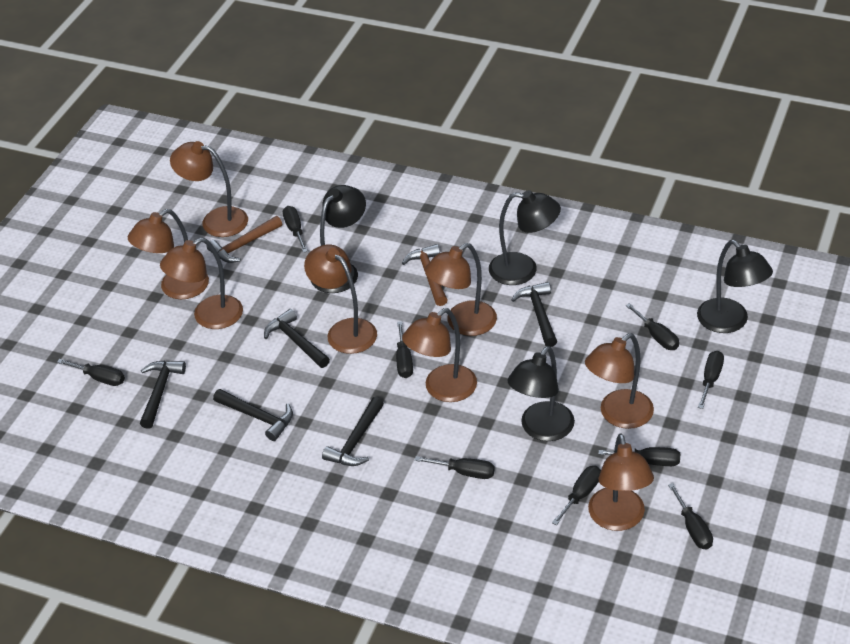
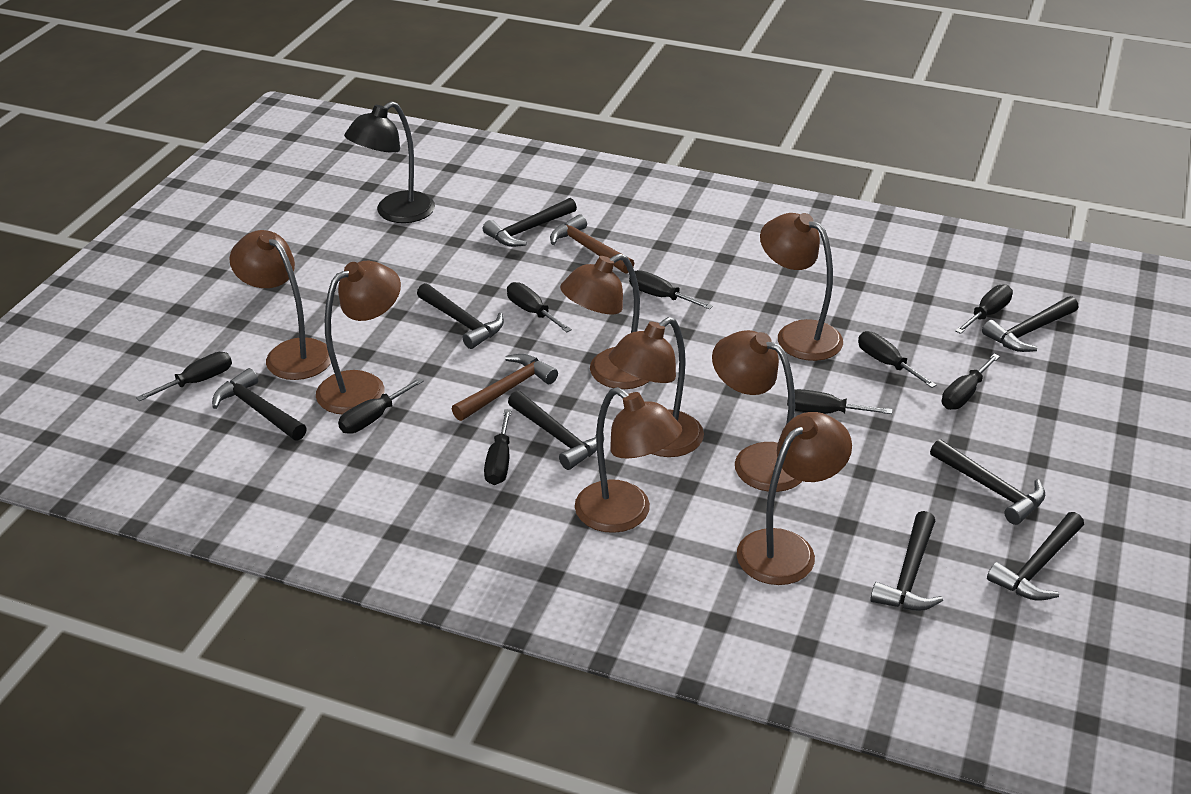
black hammer: 5 -> 8
black lamp: 4 -> 1

